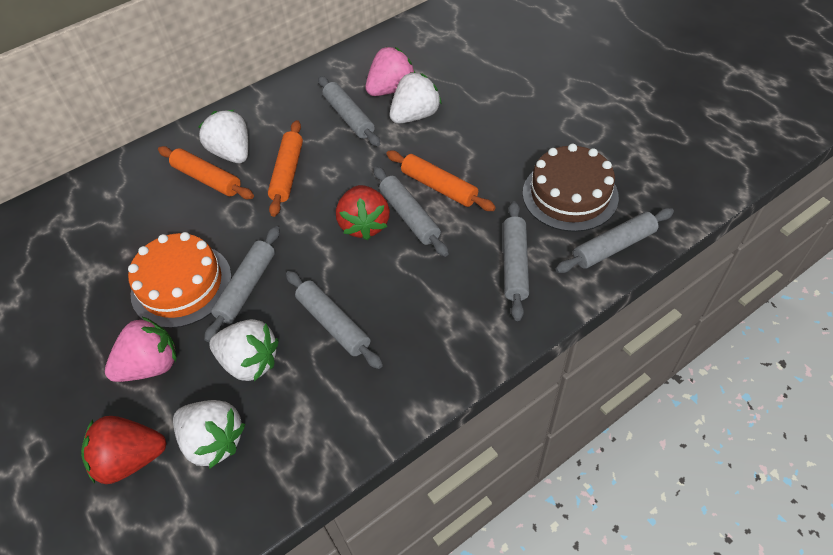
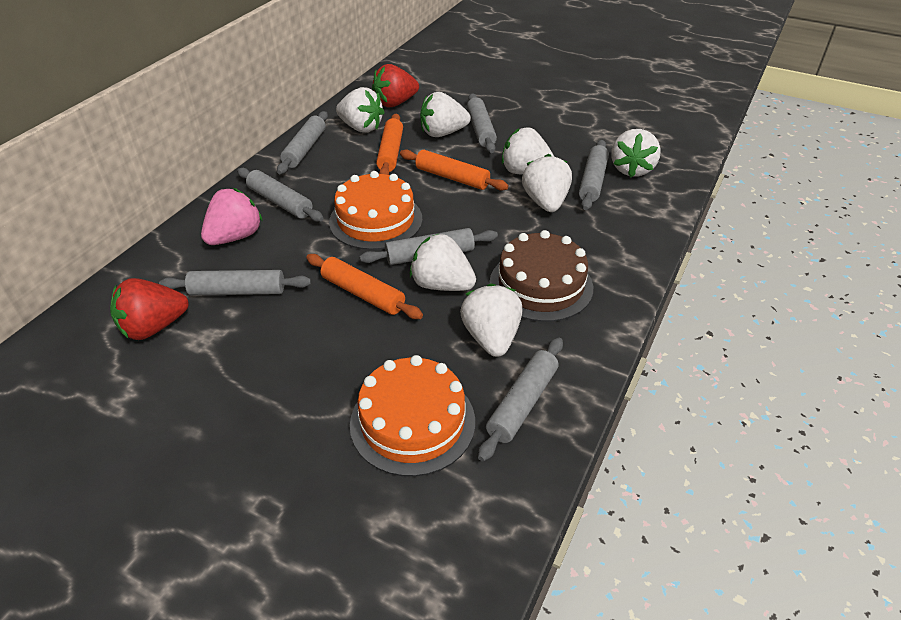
grey rolling pin: 6 -> 7
orange cake: 1 -> 2
pink strawberry: 2 -> 1
white strawberry: 4 -> 7

